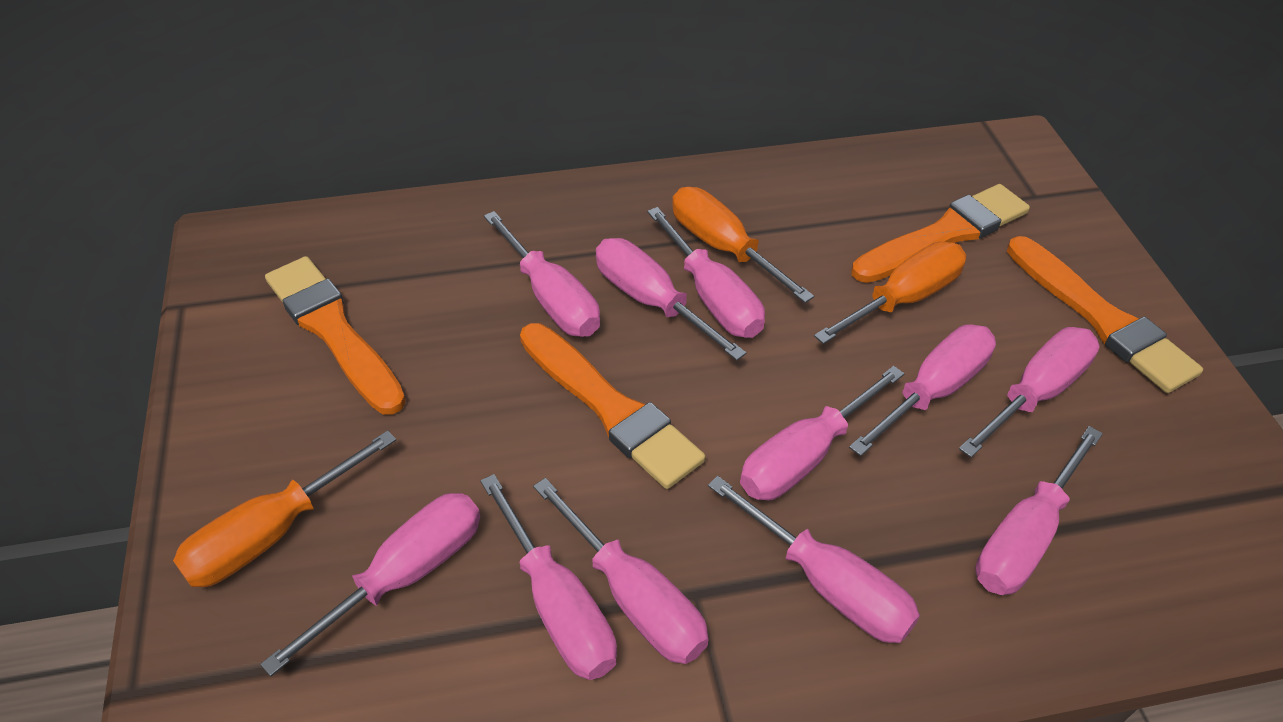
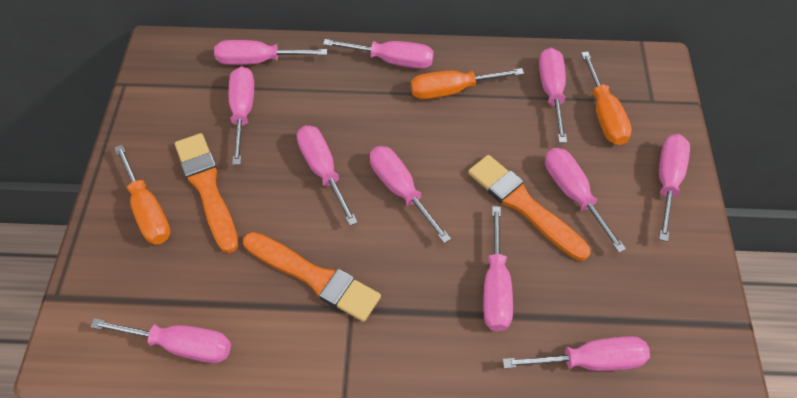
orange brush: 4 -> 3

